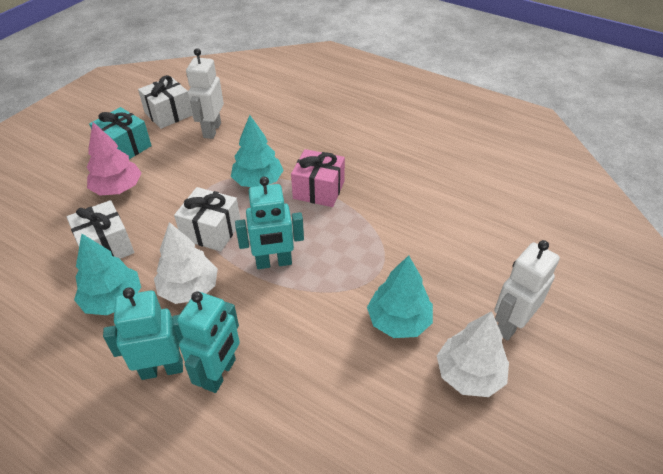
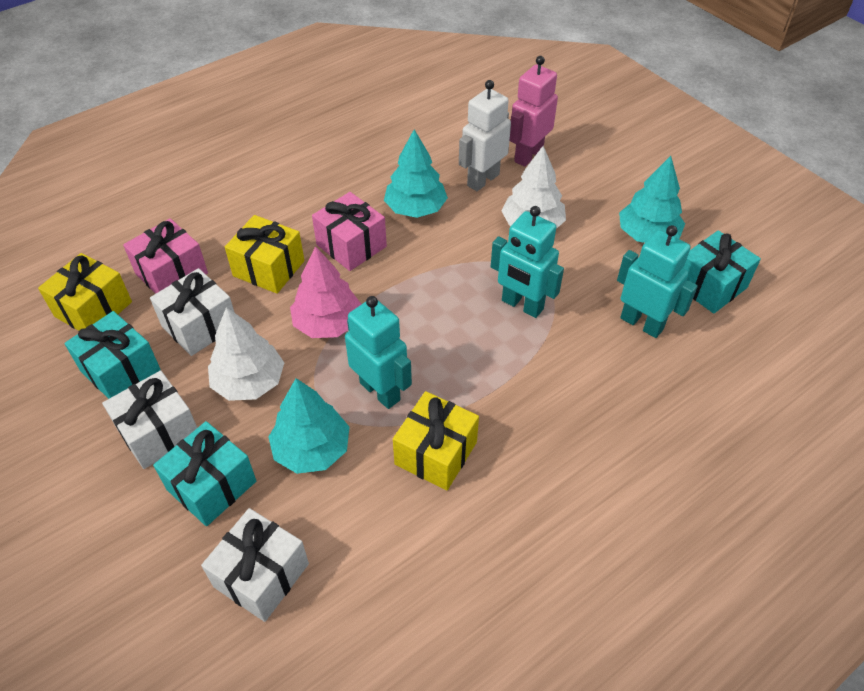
pink gift: 1 -> 2
pink robot: 0 -> 1
turquoise gift: 1 -> 3
white robot: 2 -> 1
yellow gift: 0 -> 3

